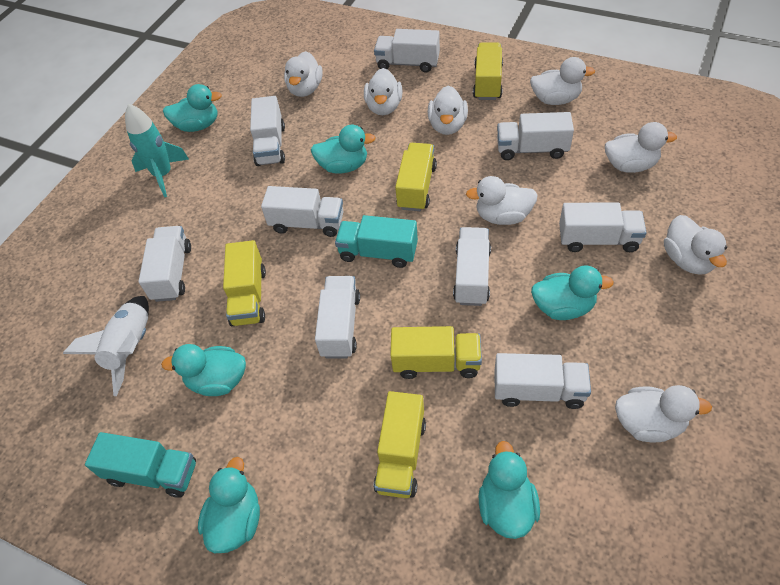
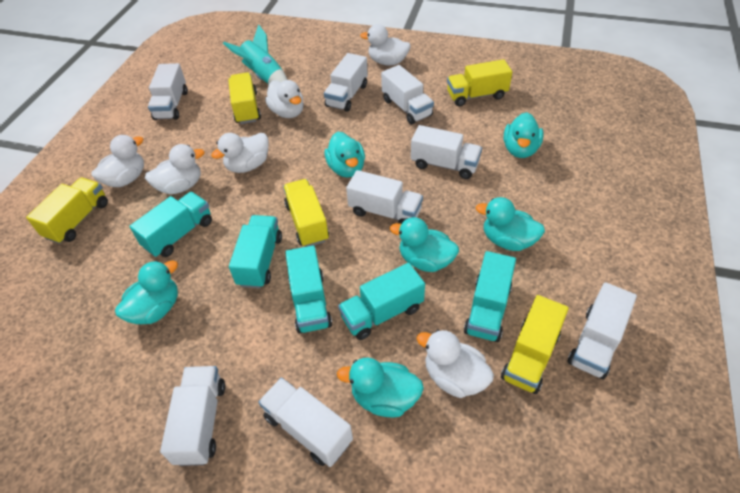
turquoise truck: 2 -> 5
white duck: 8 -> 6
white rocket: 1 -> 0
white truck: 9 -> 8

